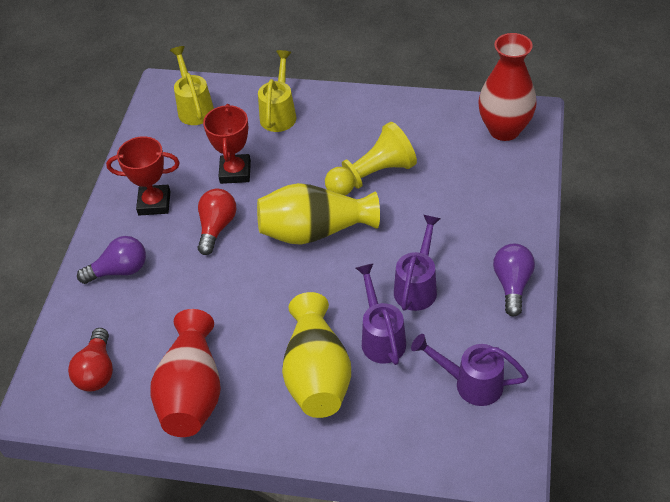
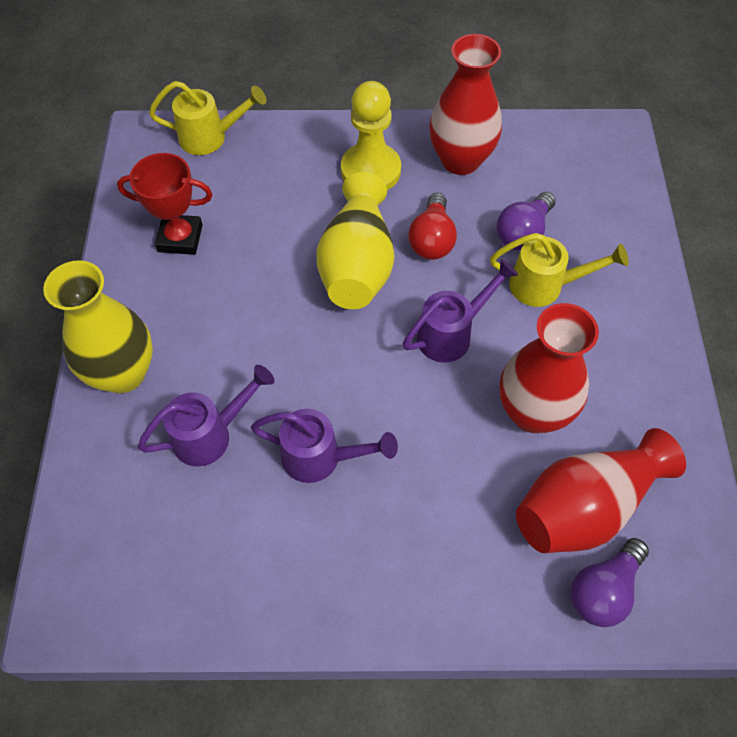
red light bulb: 2 -> 1
red trophy: 2 -> 1
red vase: 2 -> 3

